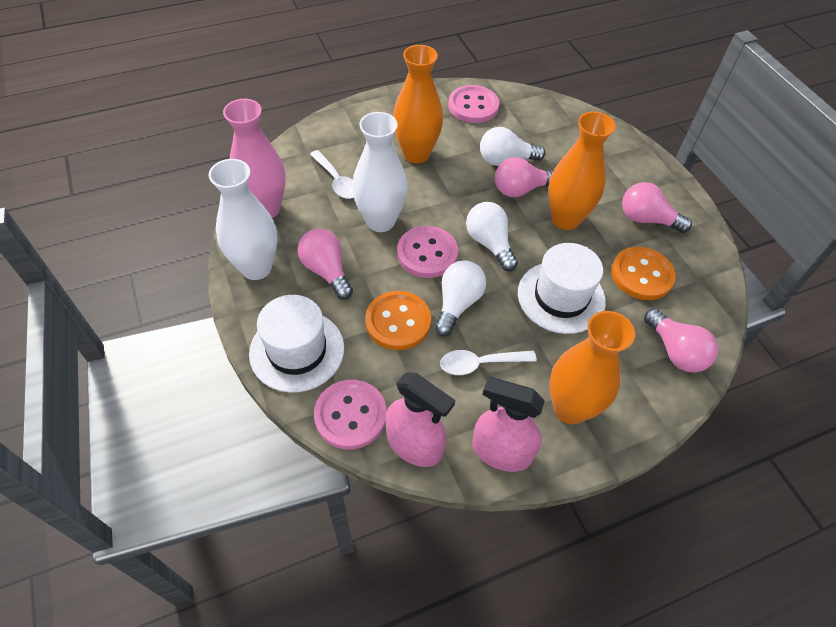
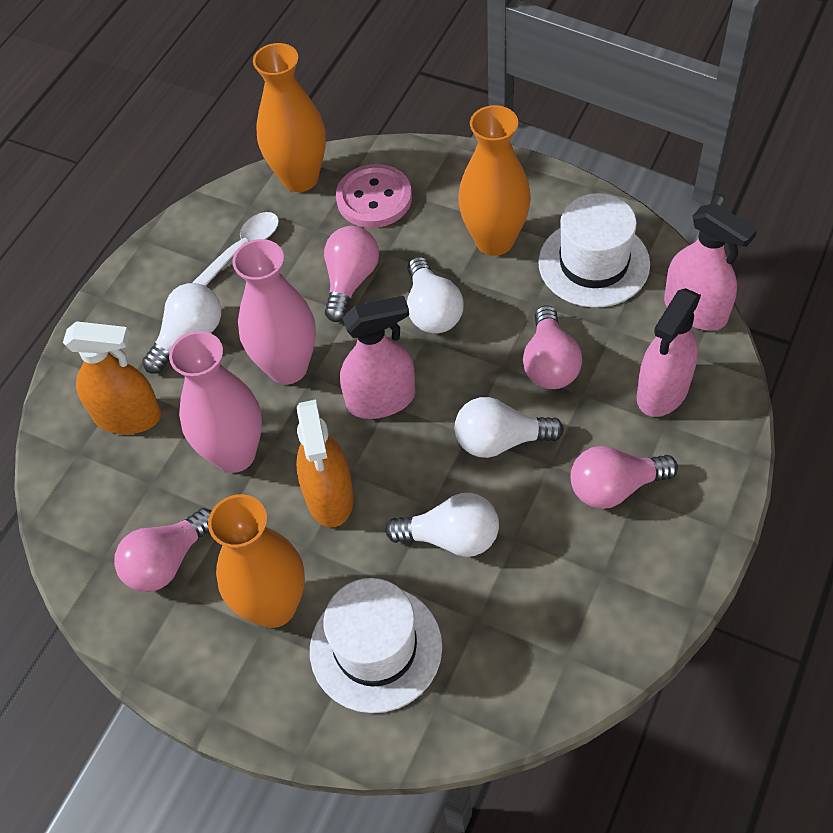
orange button: 2 -> 0
orange spray bottle: 0 -> 2
pink button: 3 -> 1
pink spray bottle: 2 -> 3
pink vase: 1 -> 2
white light bulb: 3 -> 4
white spoon: 2 -> 1
white vase: 2 -> 0

